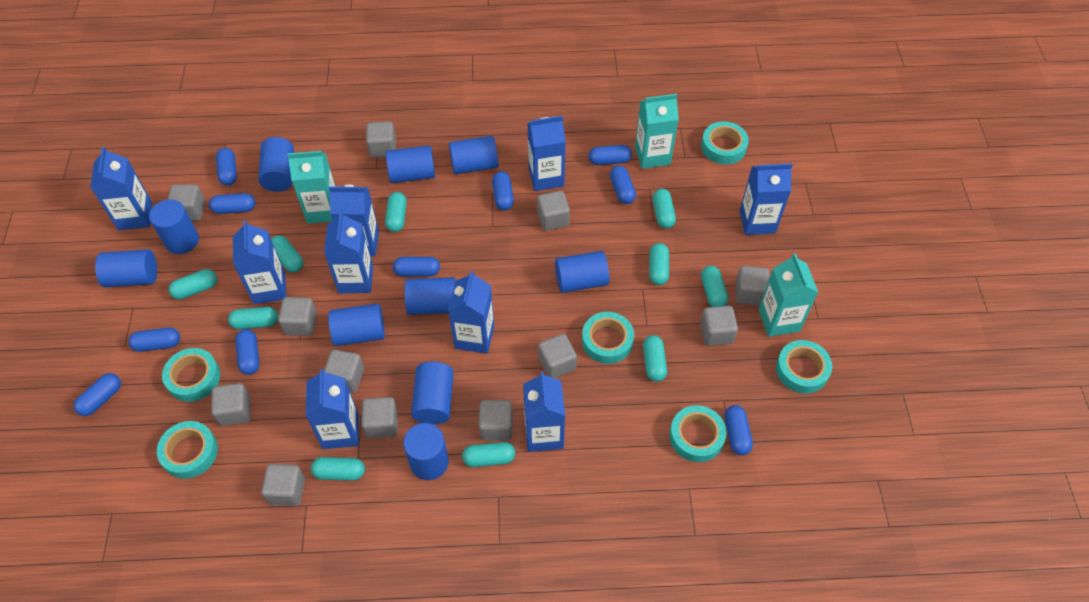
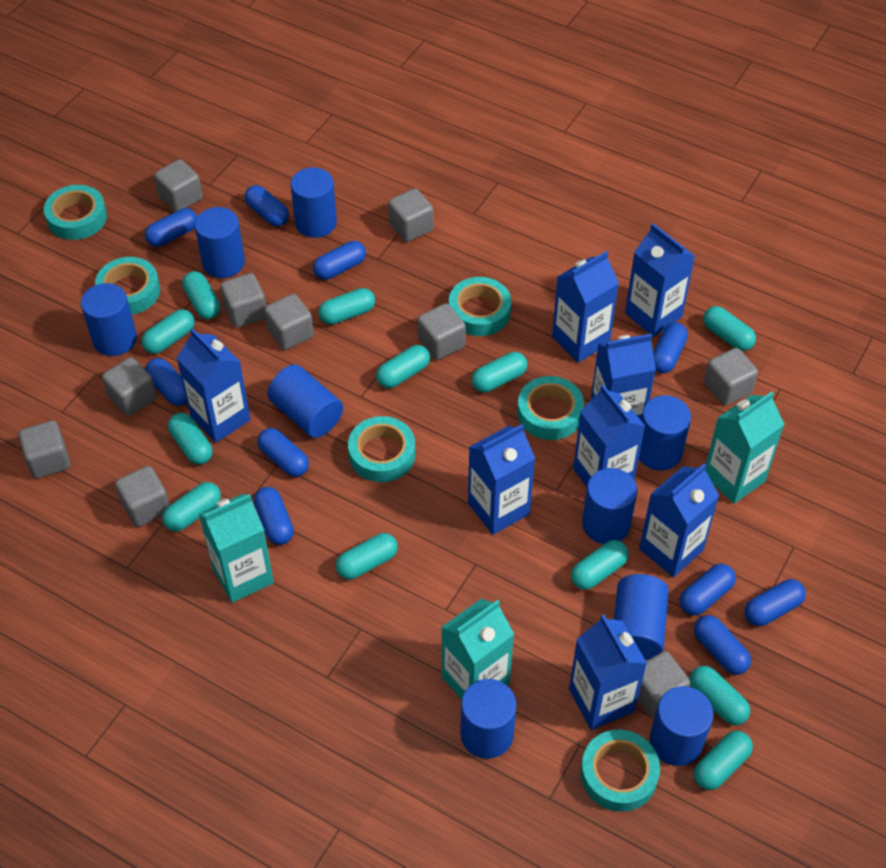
blue carton: 9 -> 8
blue cylinder: 10 -> 9
grey cube: 12 -> 10
turquoise capsule: 10 -> 12

